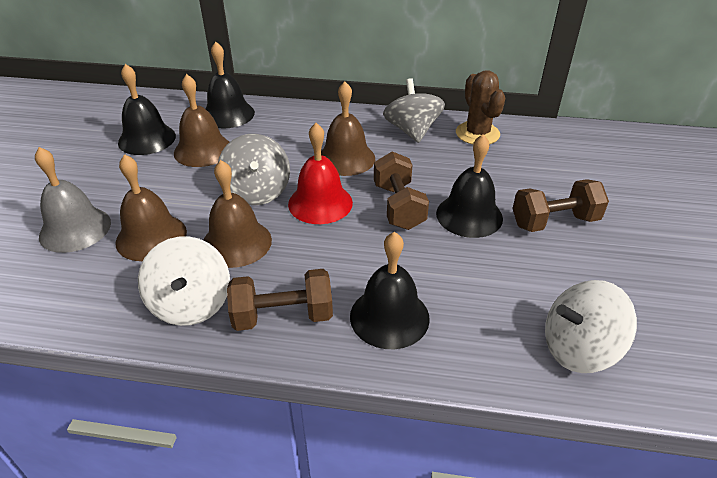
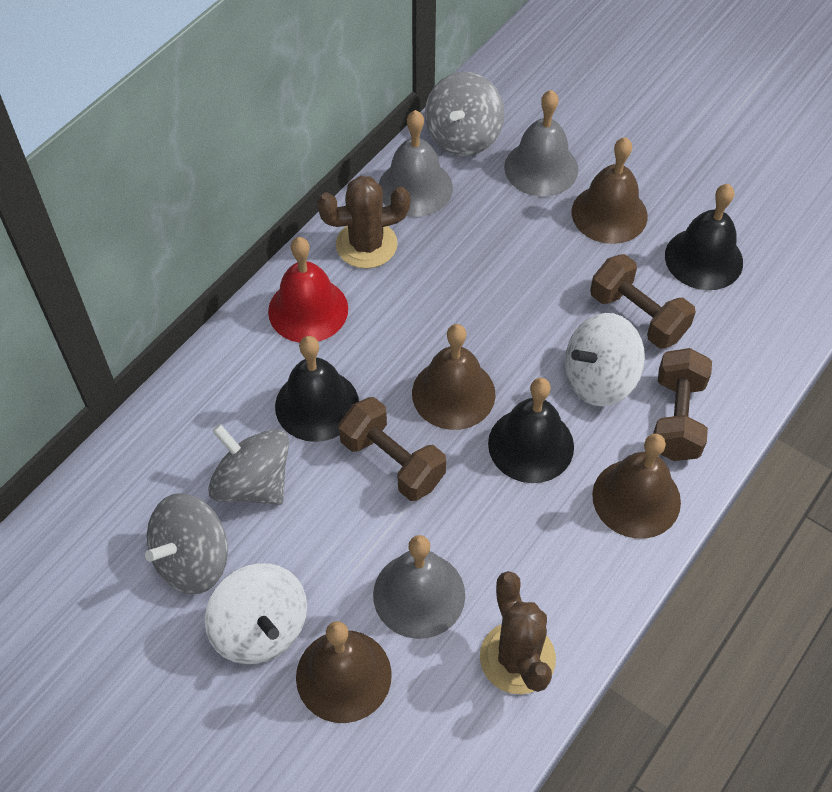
black bell: 4 -> 3
brown cactus: 1 -> 2
grey bell: 1 -> 3
grey spinning top: 2 -> 3

